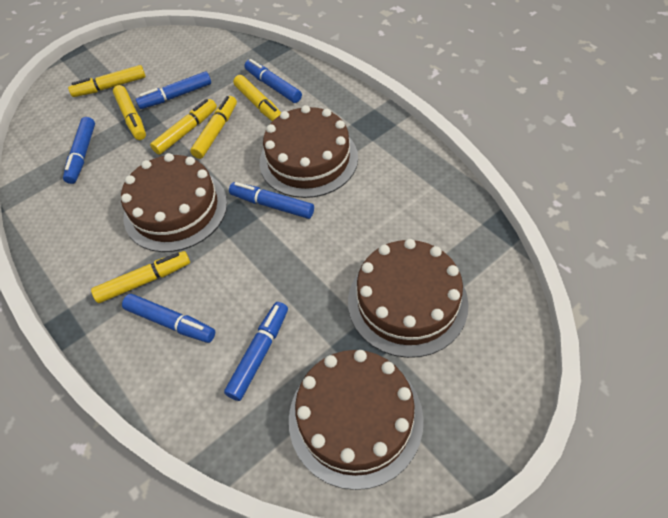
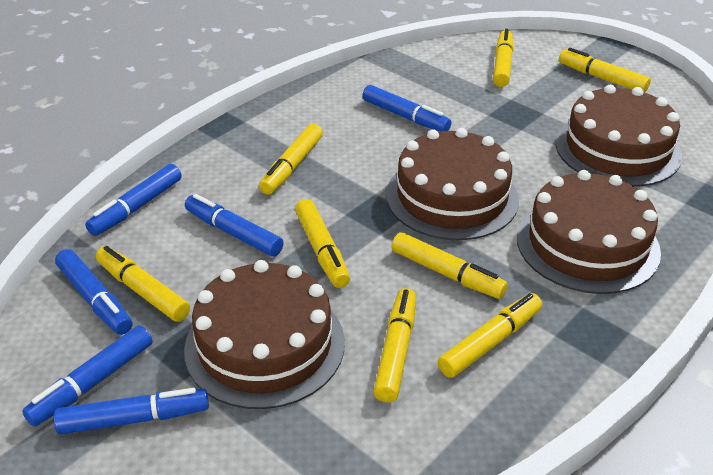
yellow marker: 6 -> 8

